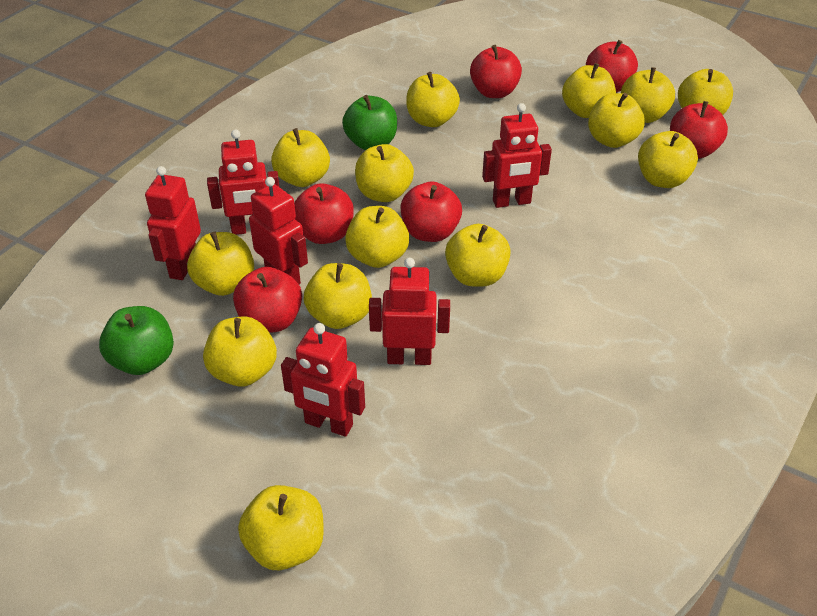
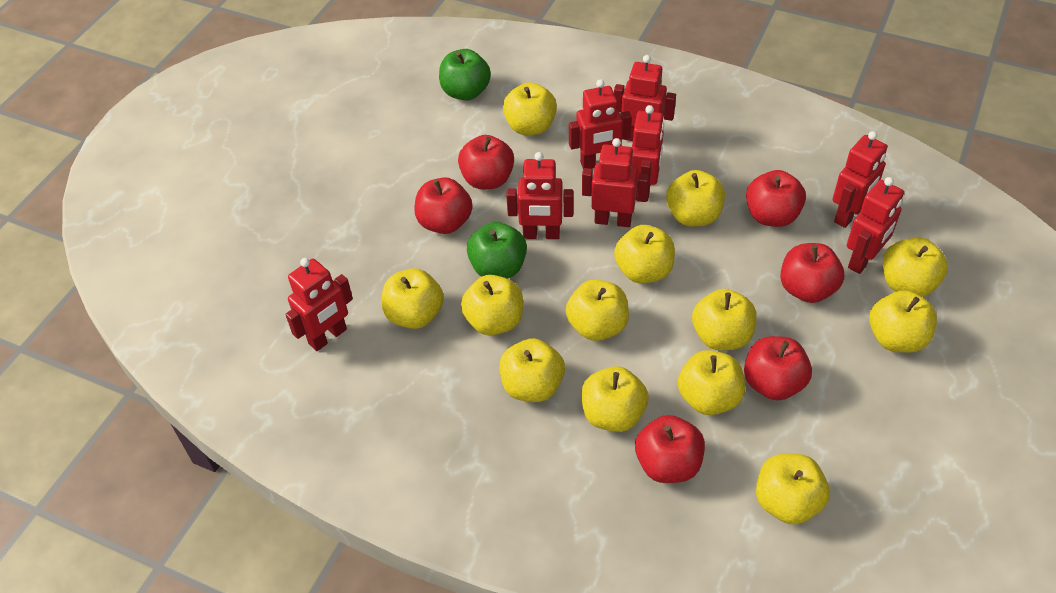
red robot: 6 -> 8
yellow apple: 14 -> 13

